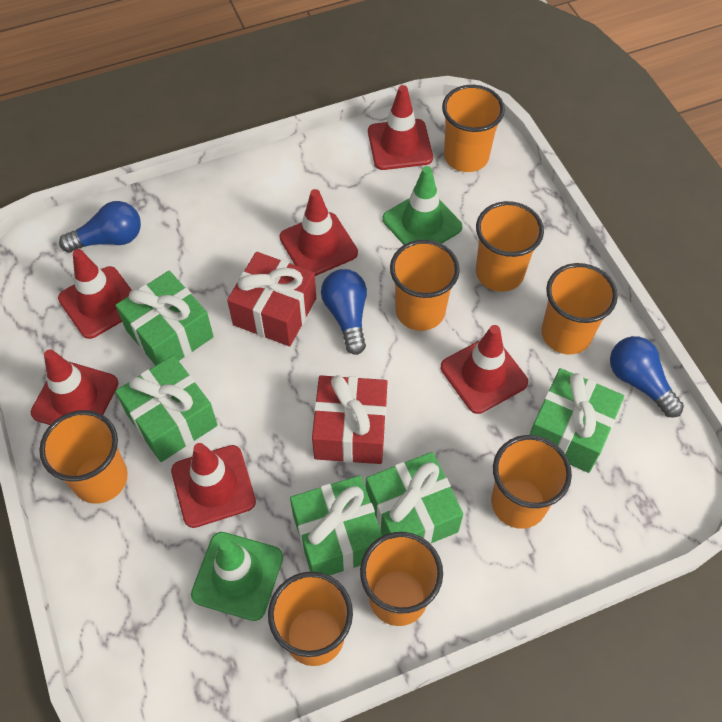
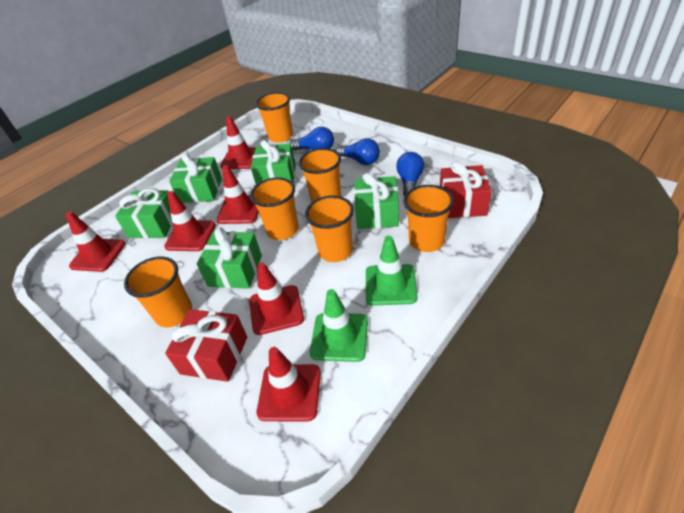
orange cup: 8 -> 6

